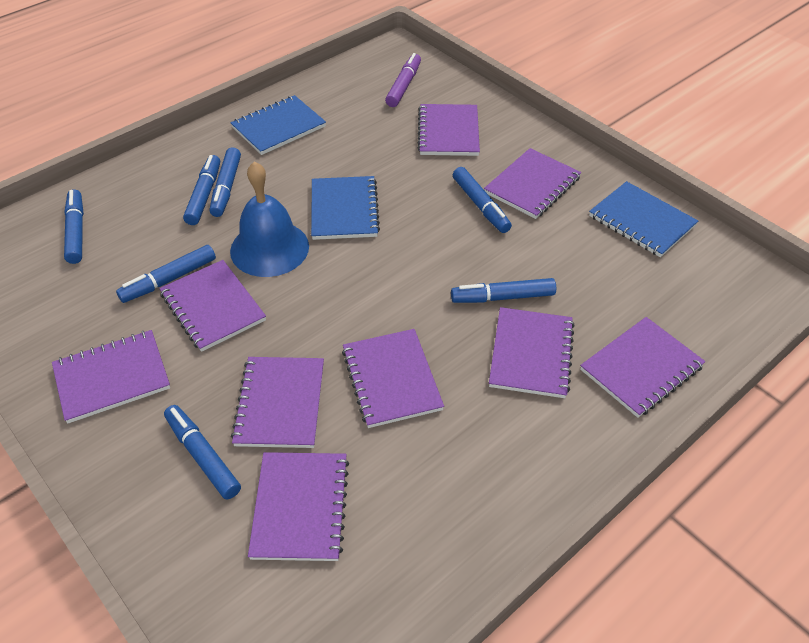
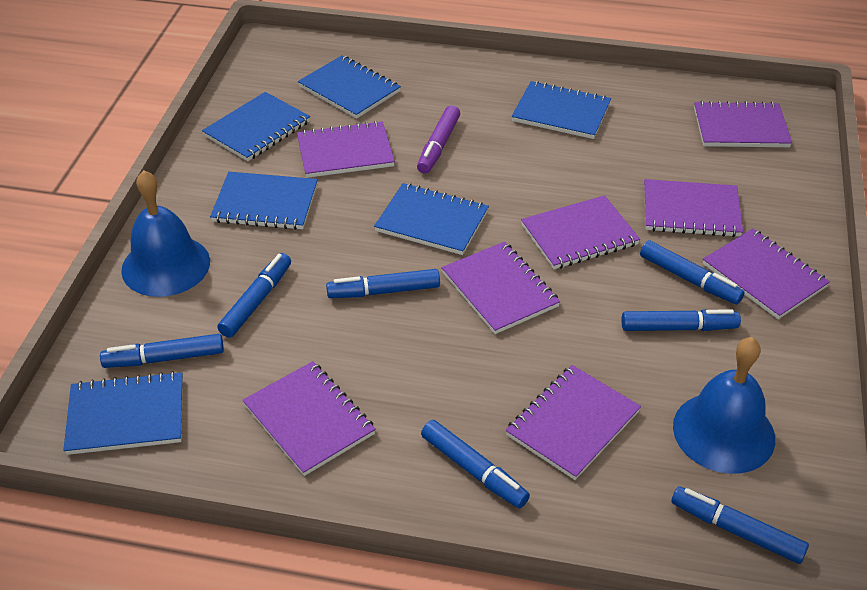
blue bell: 1 -> 2
blue notebook: 3 -> 6
purple notebook: 9 -> 8

